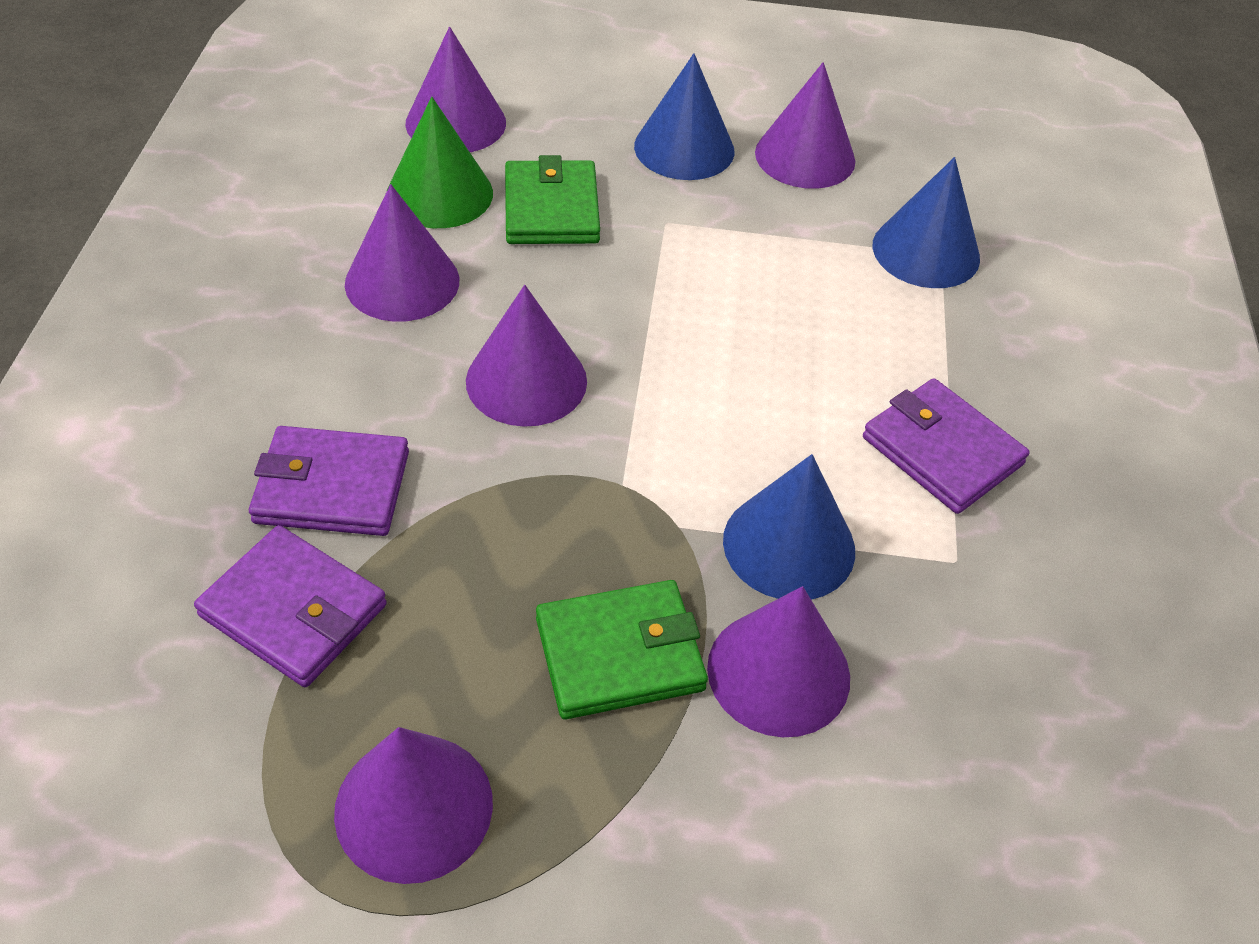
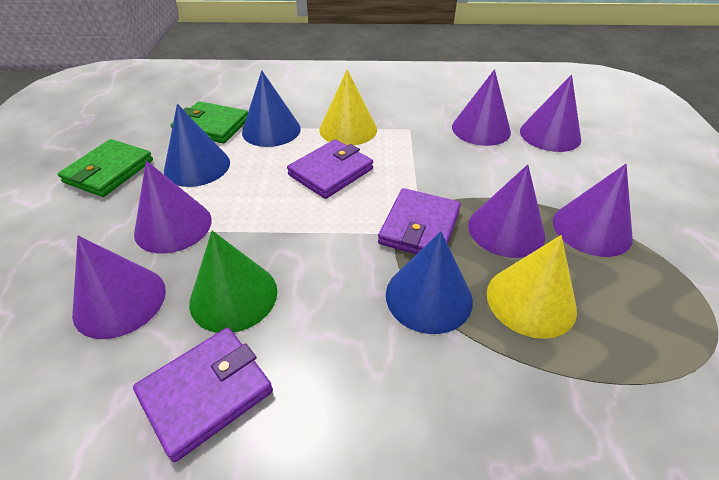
yellow cone: 0 -> 2

